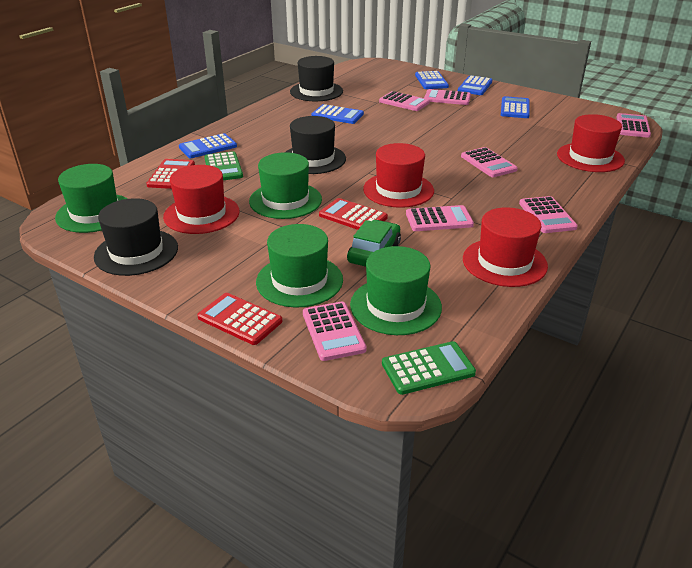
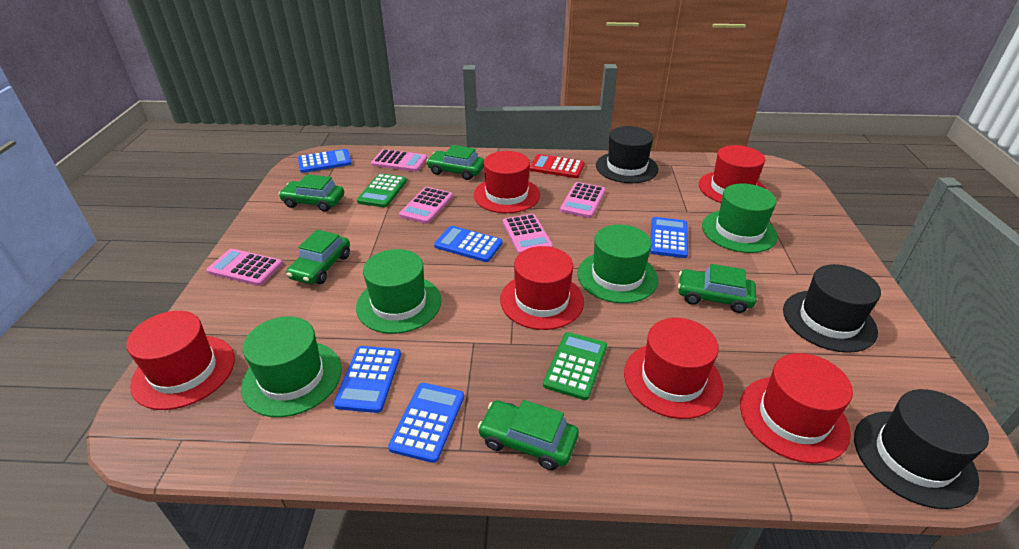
green car: 1 -> 5
pink calculator: 7 -> 5
red calculator: 3 -> 1
red hat: 4 -> 6

